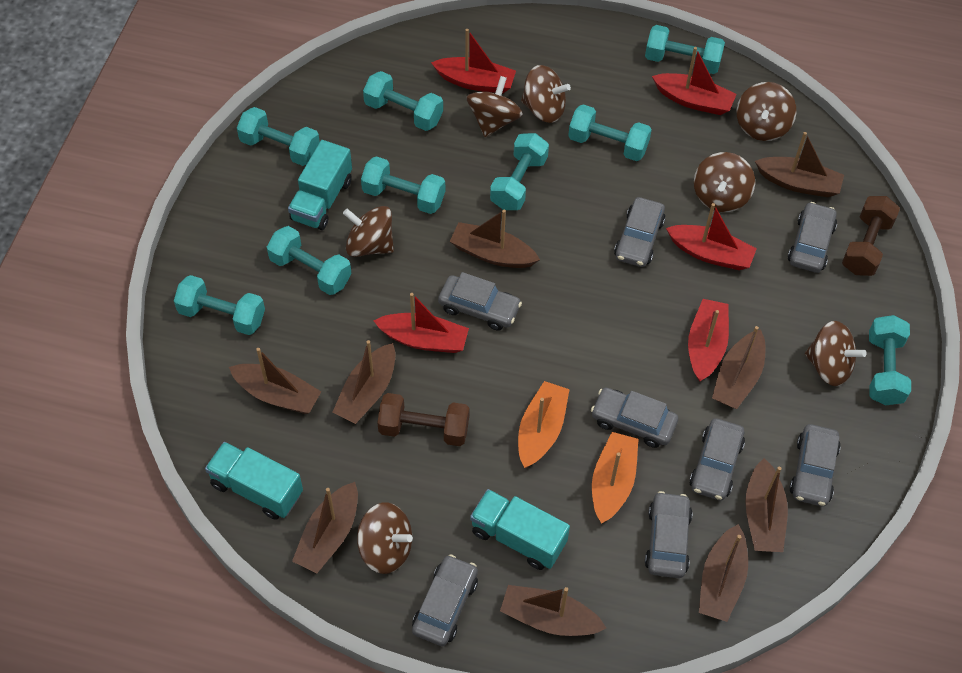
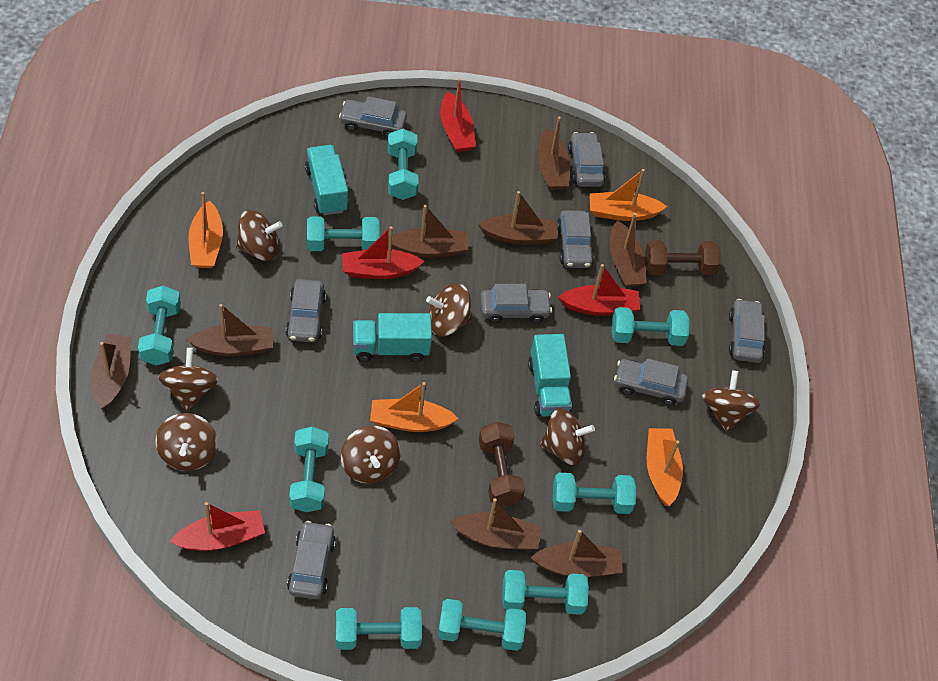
brown boat: 9 -> 8
orange boat: 2 -> 4
red boat: 5 -> 4

